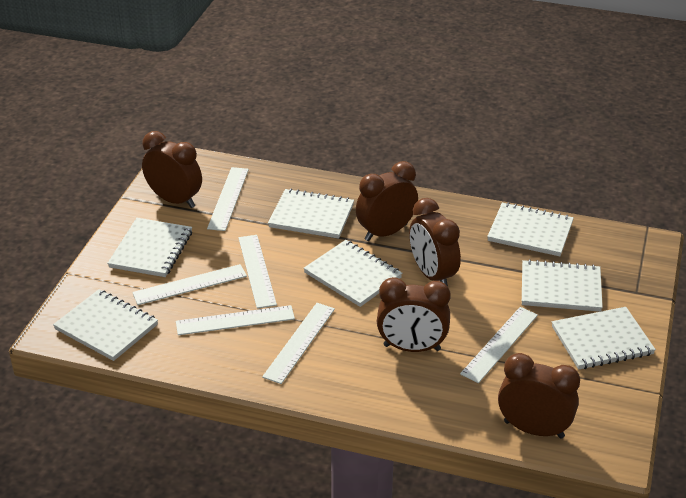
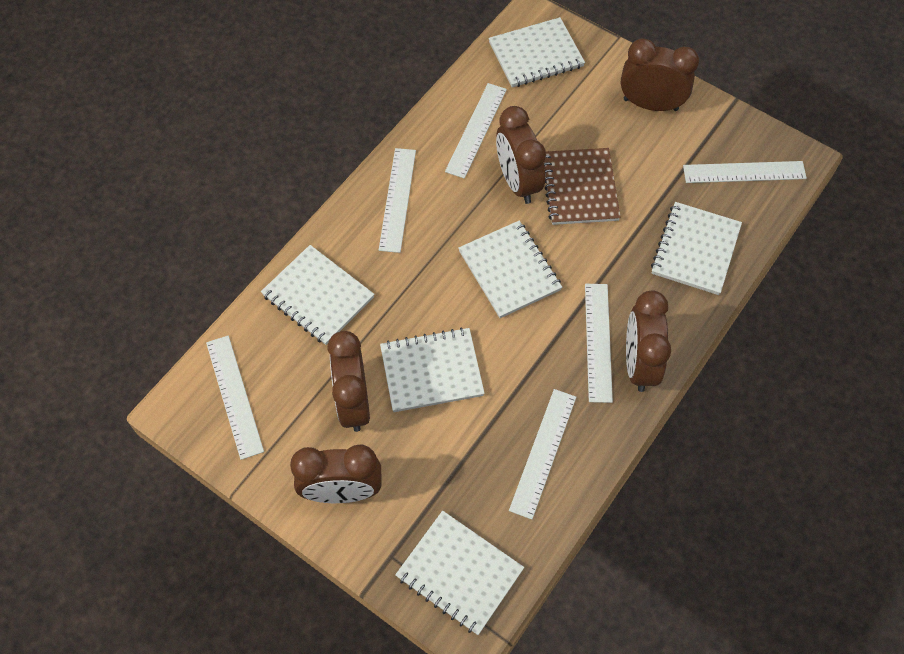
brown notebook: 0 -> 1
white notebook: 7 -> 6

